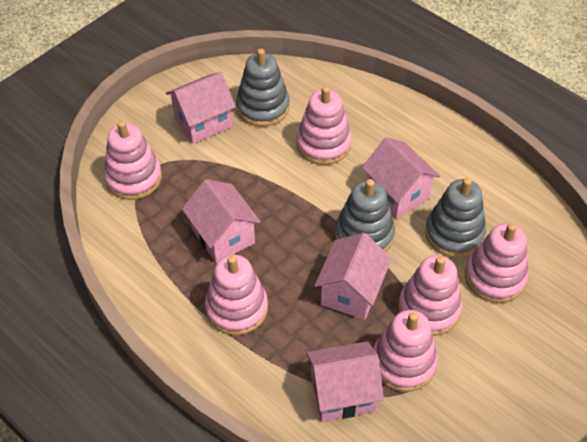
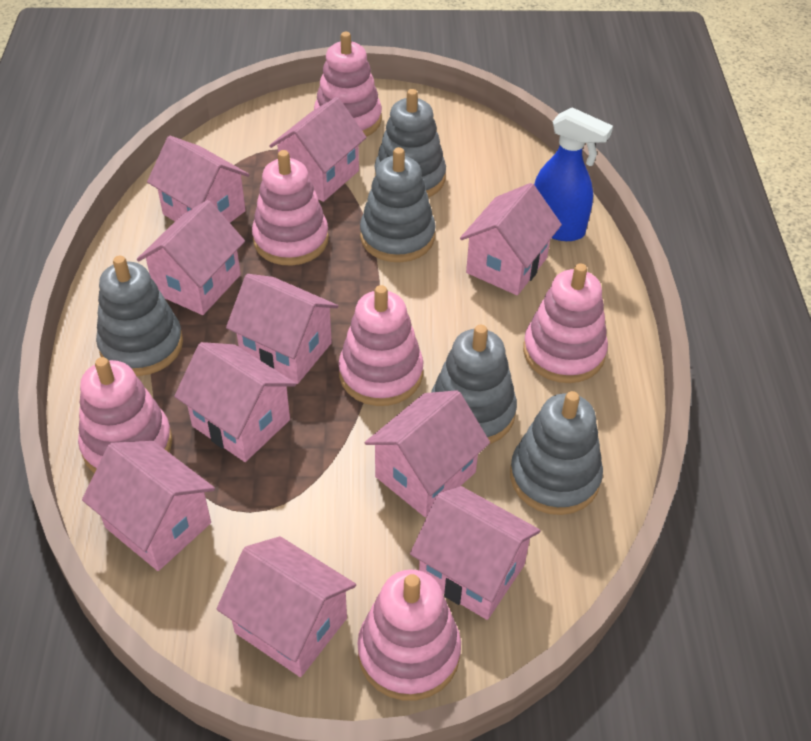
blue spray bottle: 0 -> 1
grey stacking toy: 3 -> 5
pink house: 5 -> 10

